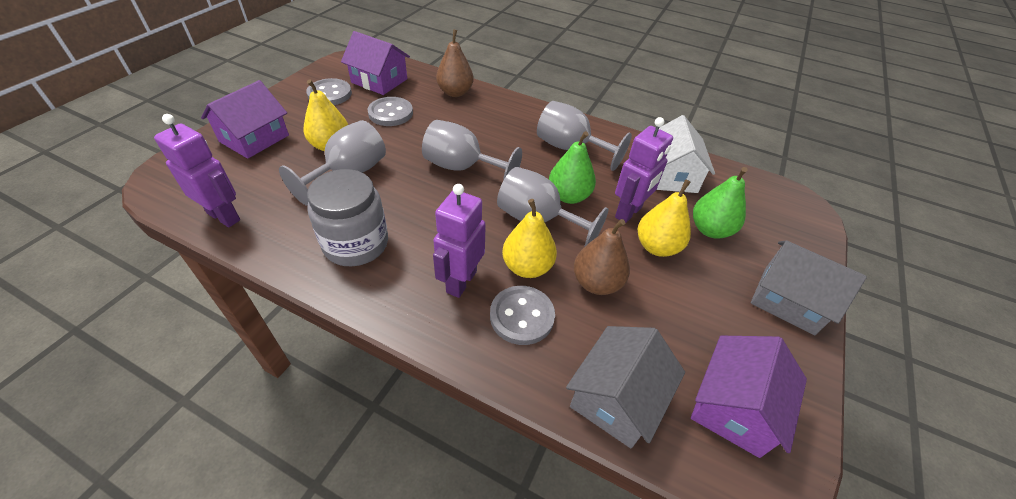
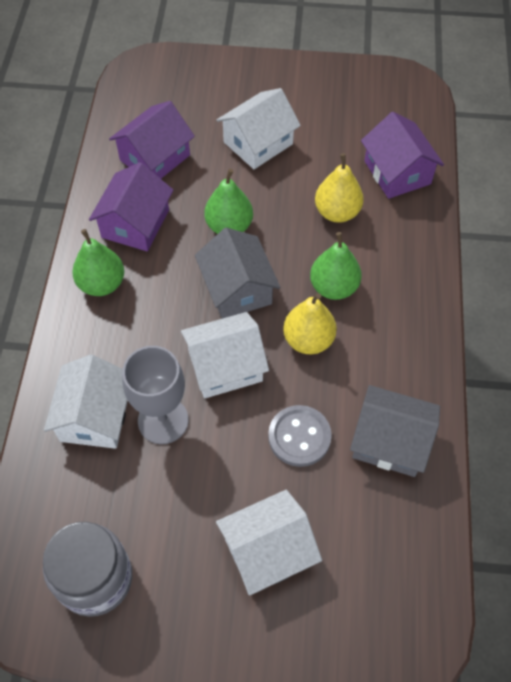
brown pear: 2 -> 0
green pear: 2 -> 3
grey button: 3 -> 1
grey goblet: 4 -> 1
purple robot: 3 -> 0
white house: 1 -> 4
yellow pear: 3 -> 2

